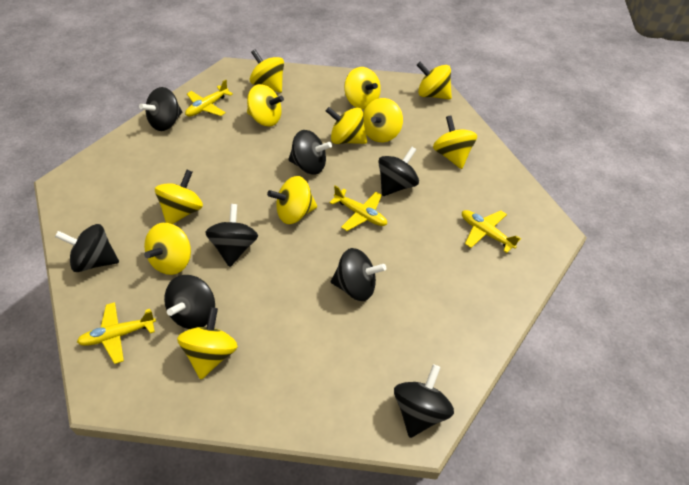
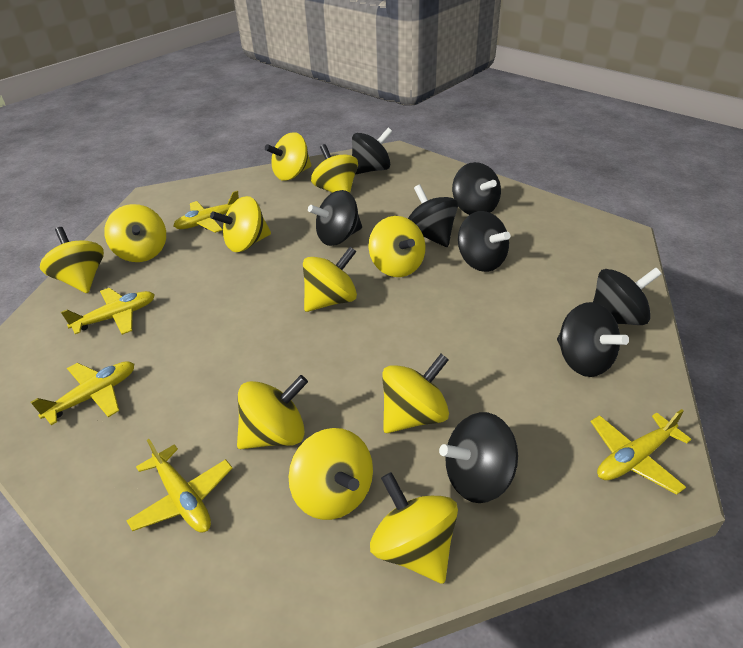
yellow plane: 4 -> 5

